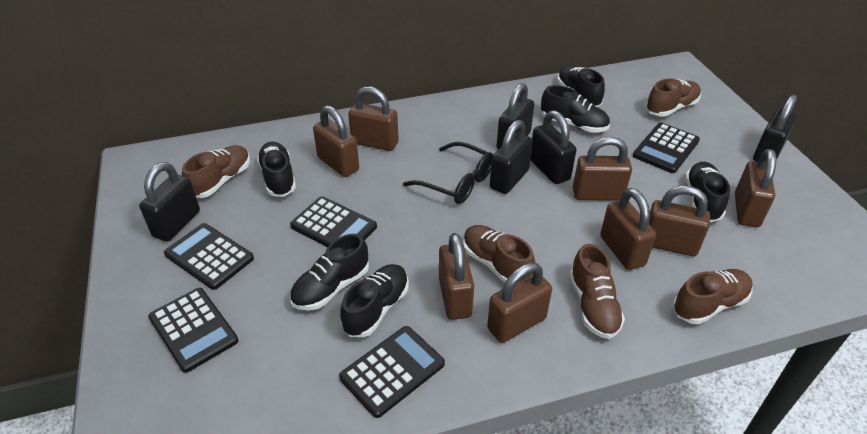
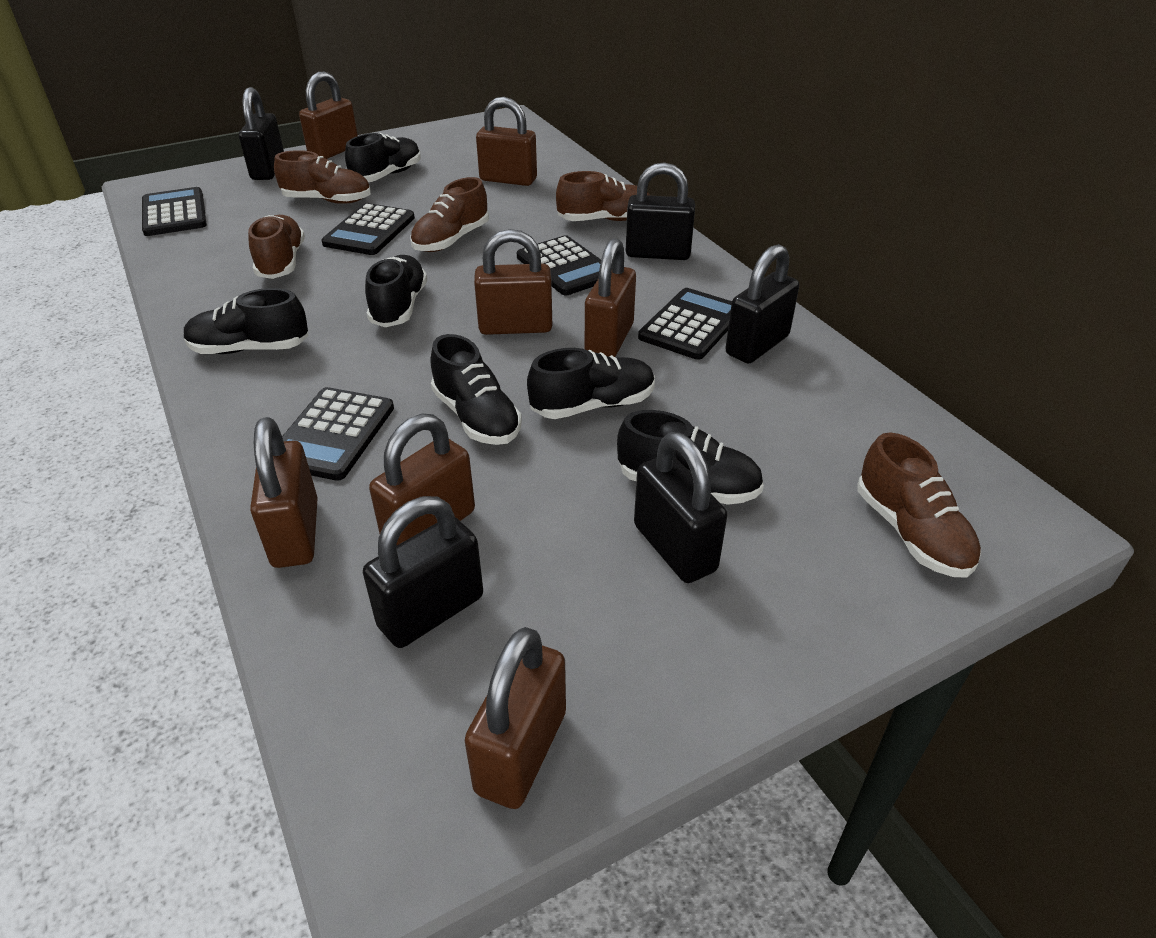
black glasses: 1 -> 0
brown padlock: 8 -> 7

